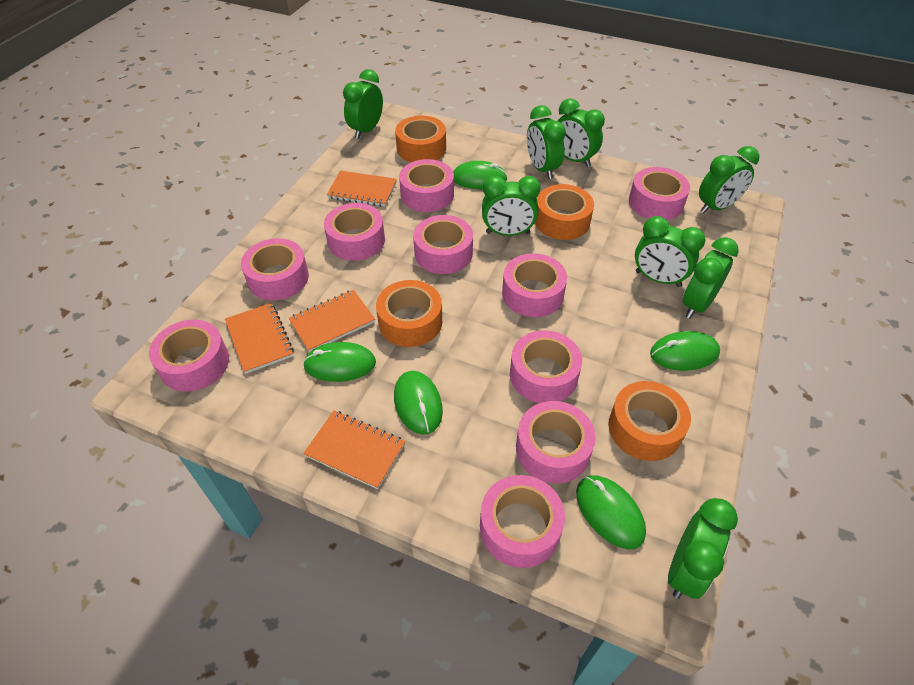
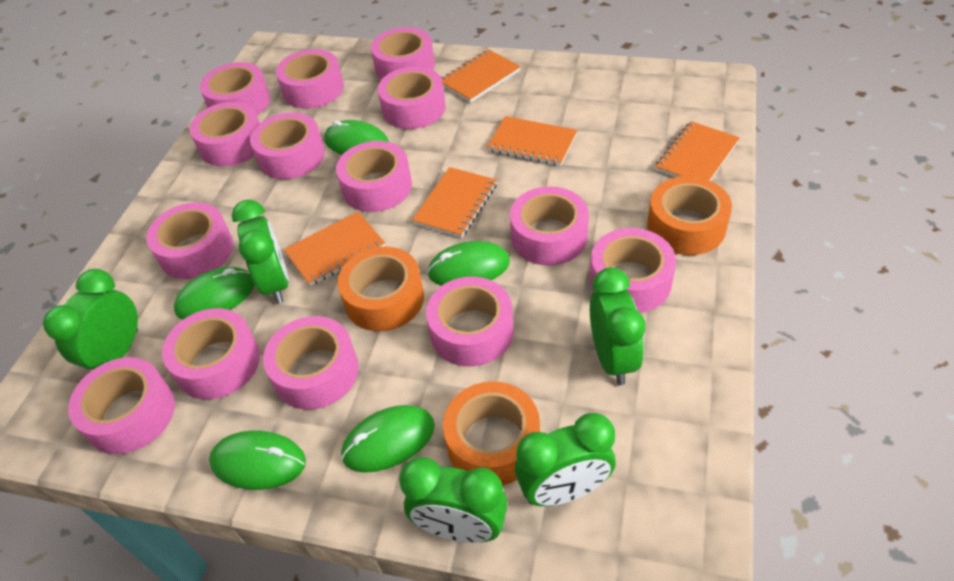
green clock: 8 -> 5
orange notebook: 4 -> 5
orange tape: 4 -> 3
pink tape: 10 -> 14

